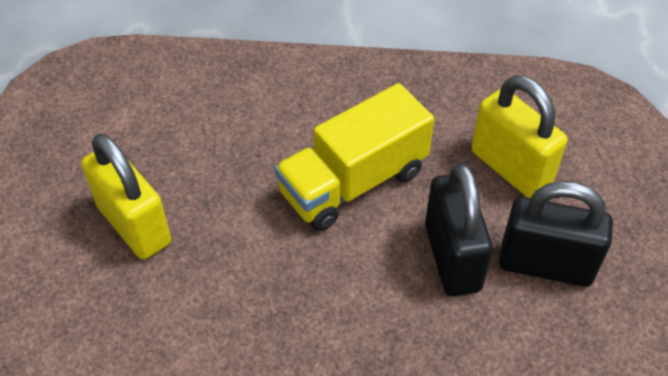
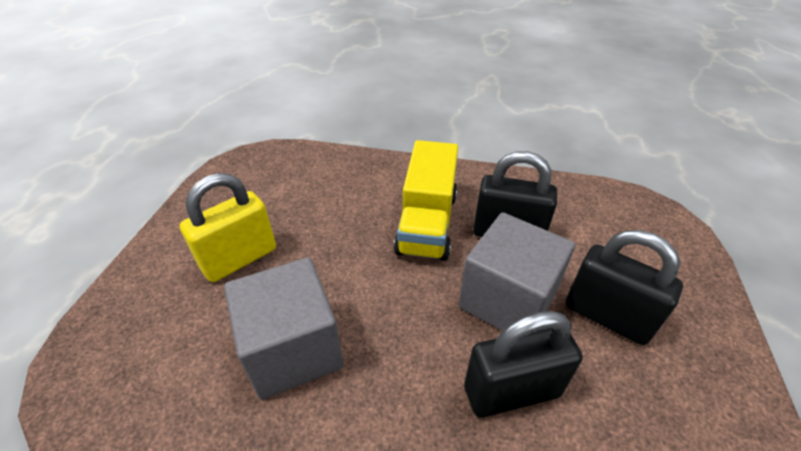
black padlock: 2 -> 3
grey cube: 0 -> 2
yellow padlock: 2 -> 1

